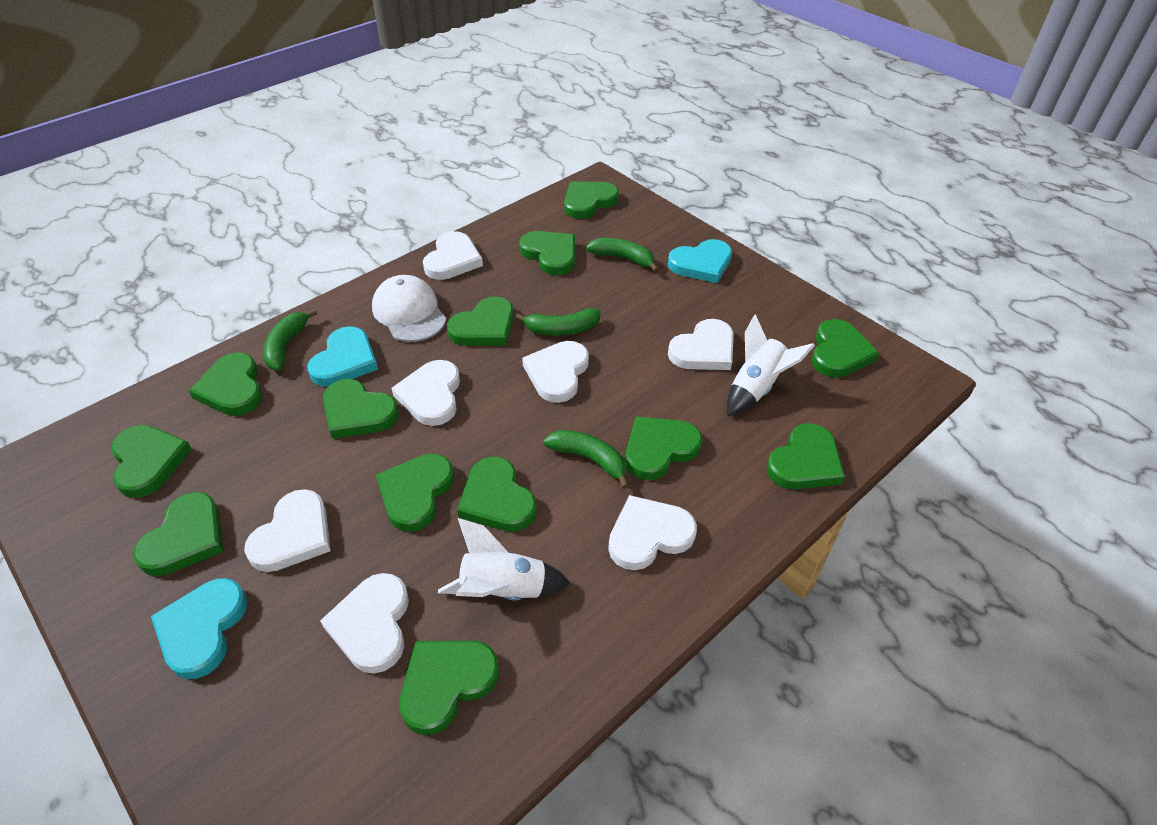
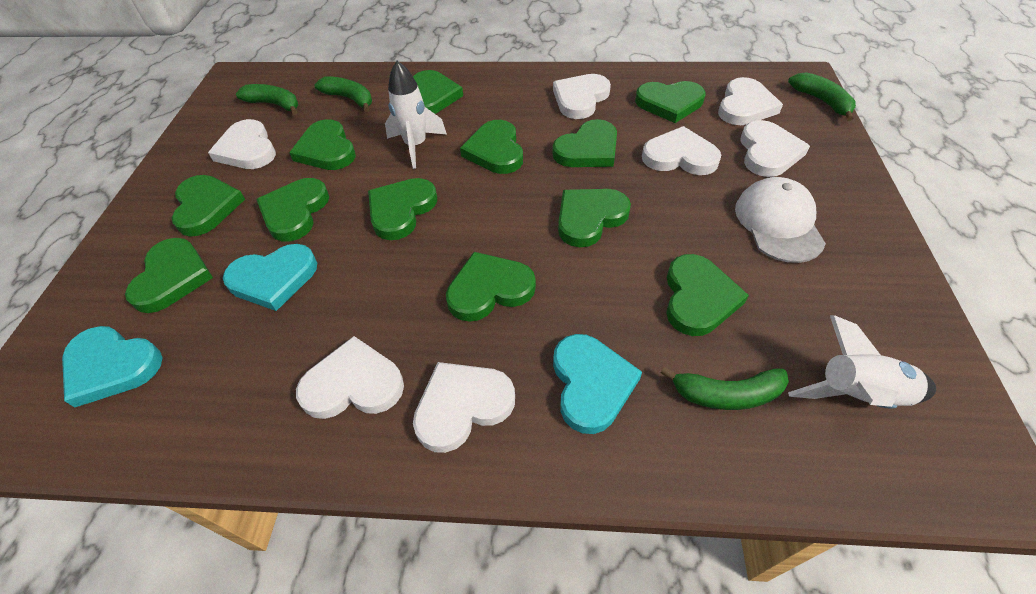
green heart: 13 -> 12

